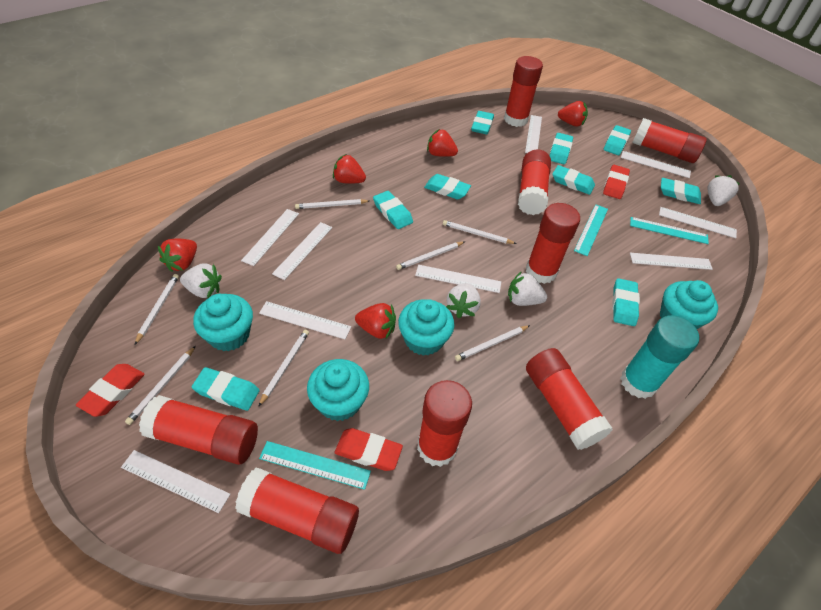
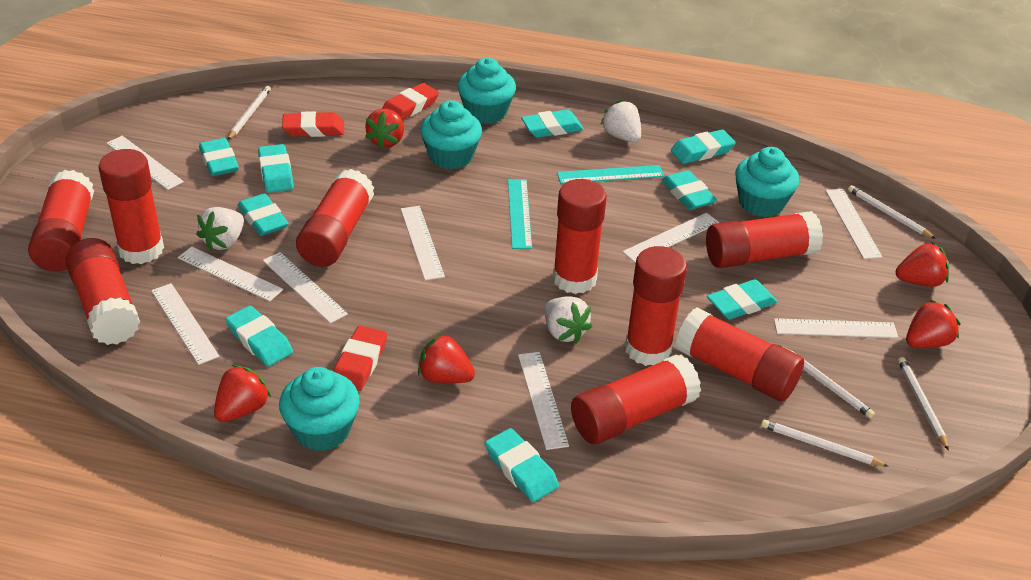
red glue stick: 8 -> 9
turquoise glue stick: 1 -> 0
turquoise ruler: 3 -> 2
white pencil: 7 -> 5
white strawberry: 4 -> 3

